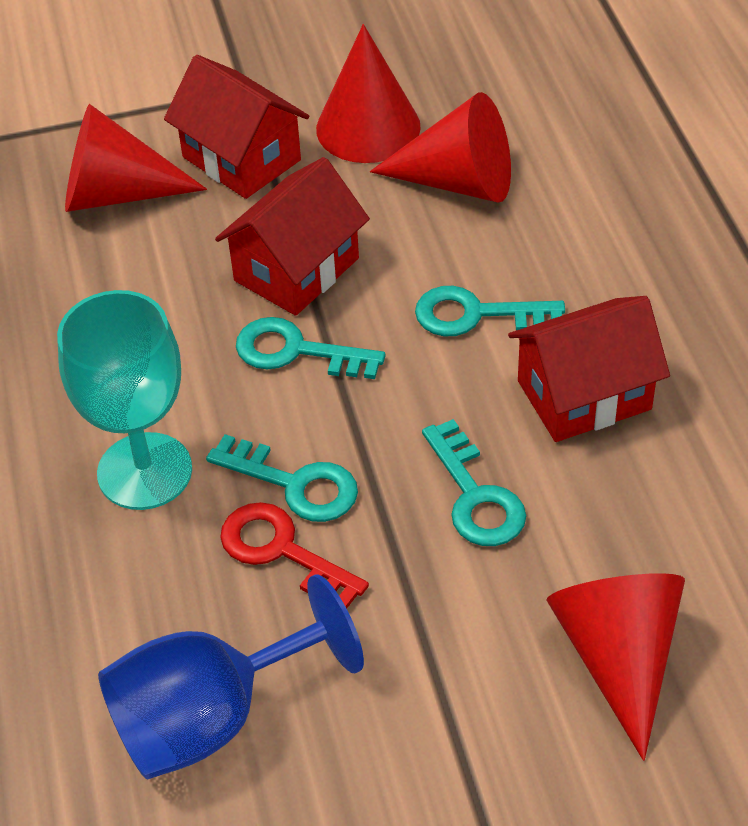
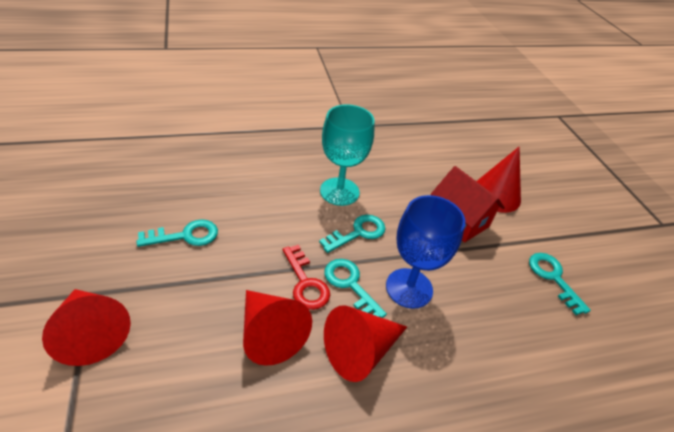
red house: 3 -> 1

